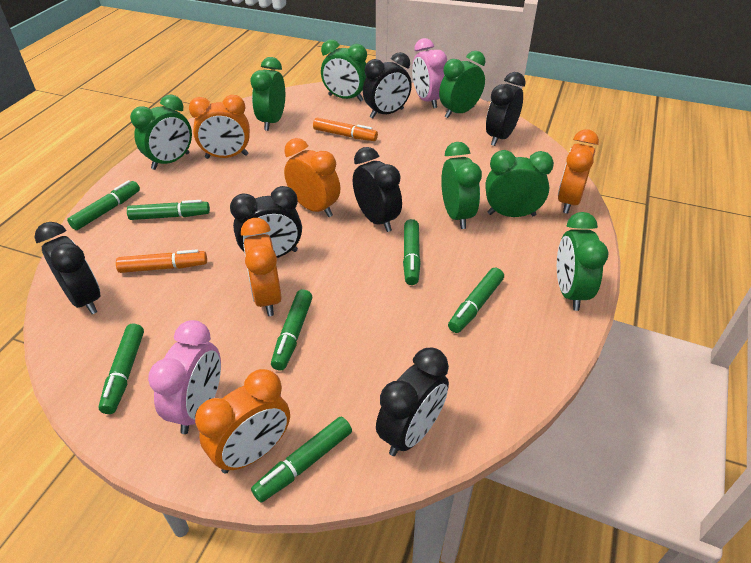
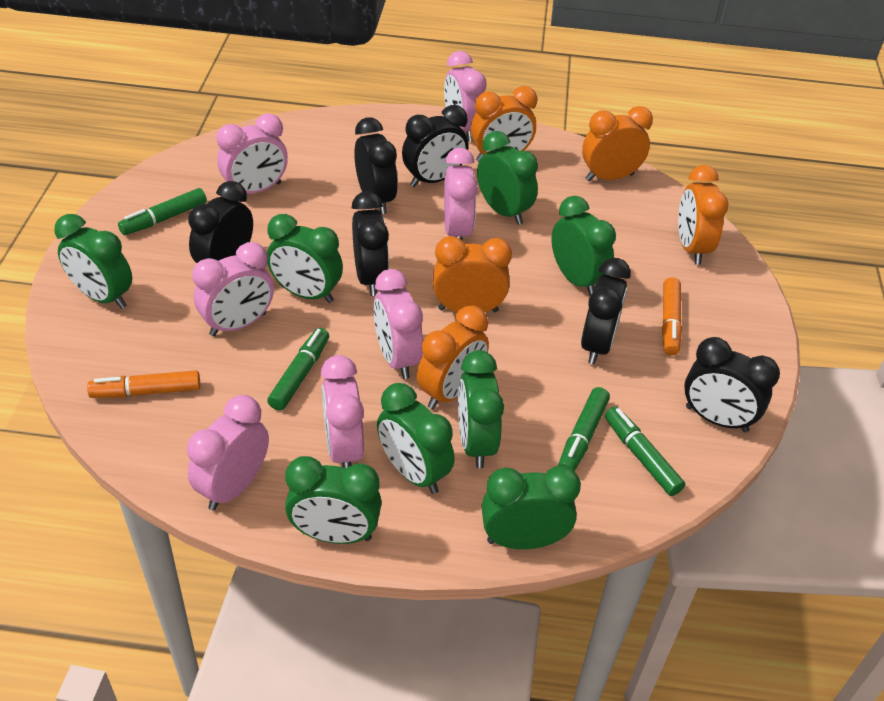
green clock: 7 -> 8
green marker: 7 -> 4
pink clock: 2 -> 7

